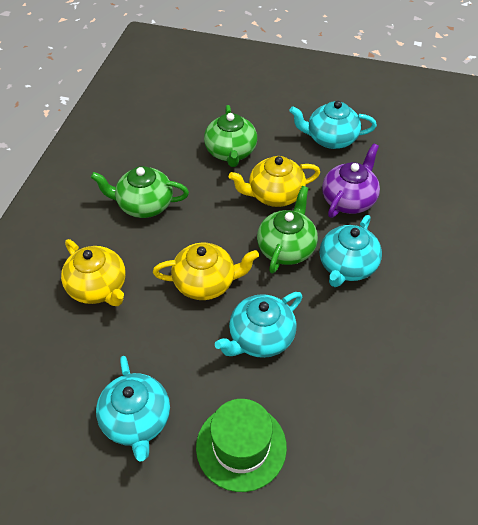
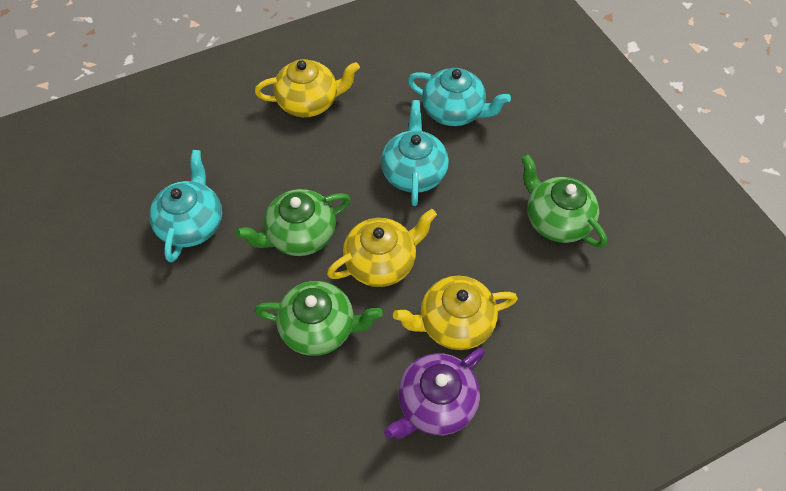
green hat: 1 -> 0
turquoise teapot: 4 -> 3

